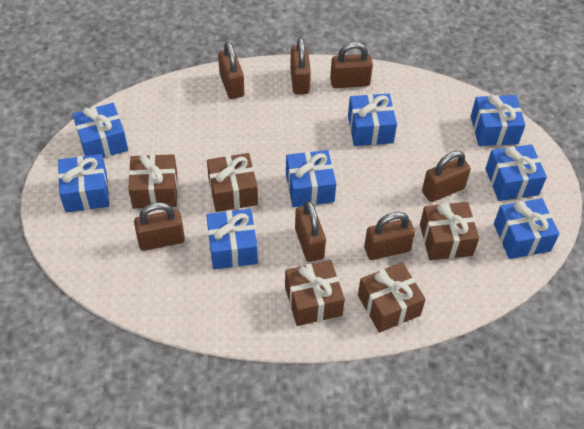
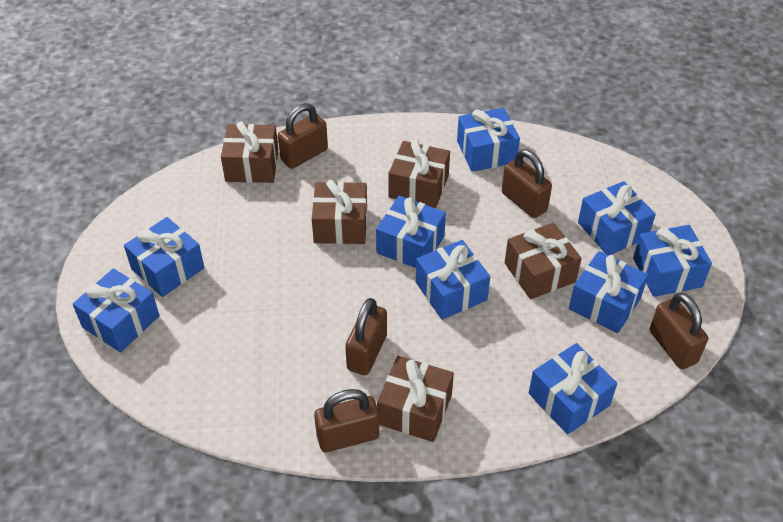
blue gift: 8 -> 9
brown padlock: 7 -> 5

